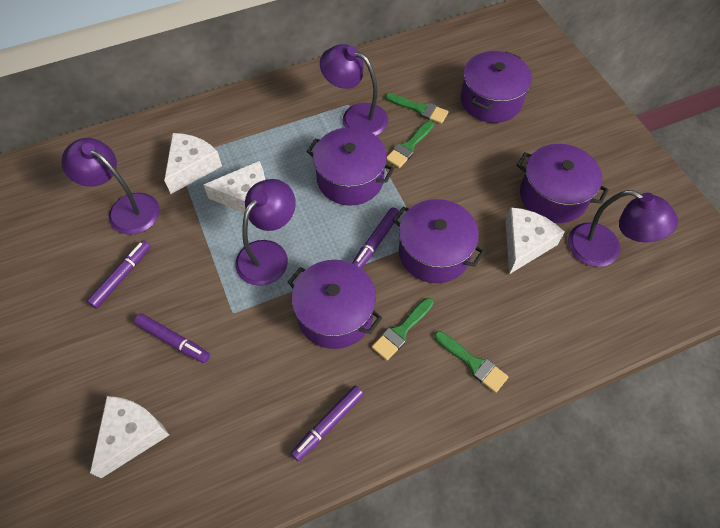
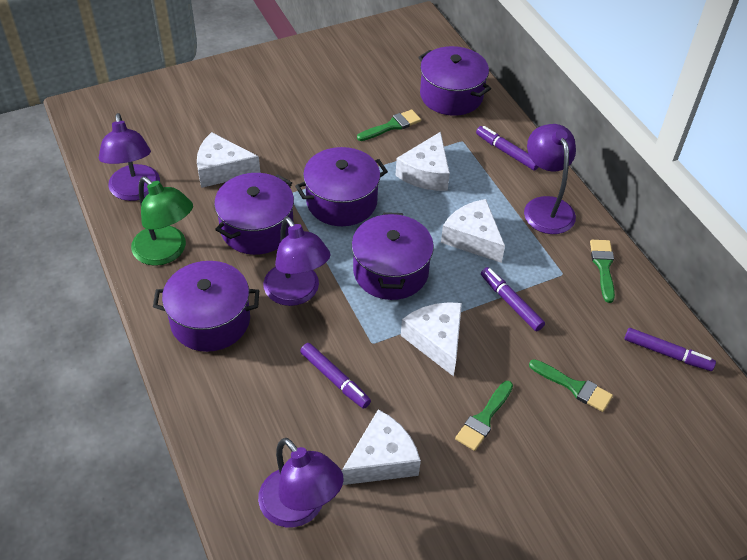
green lamp: 0 -> 1
white cheese: 4 -> 5

